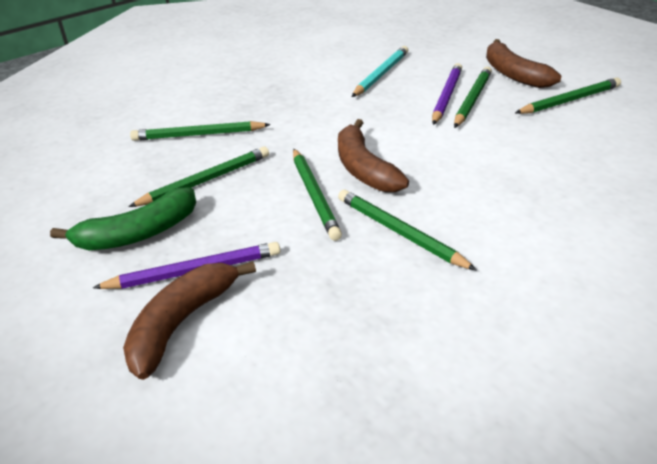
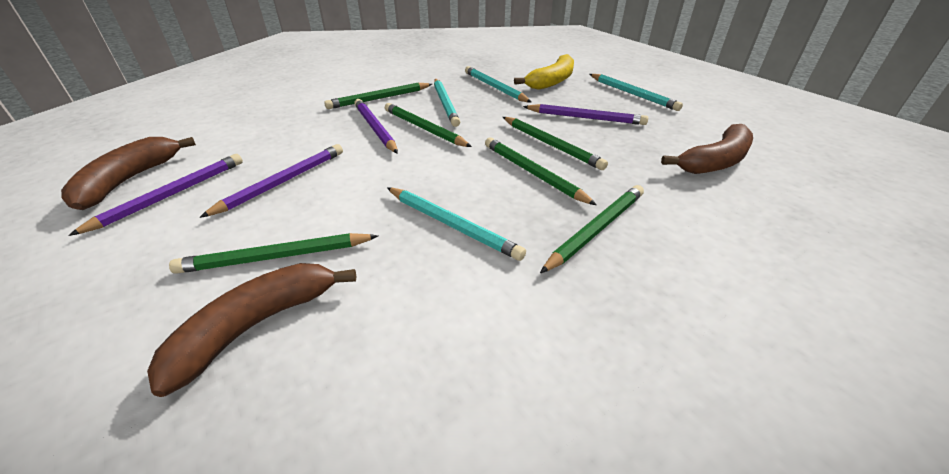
green banana: 1 -> 0
purple pencil: 2 -> 4
turquoise pencil: 1 -> 4
yellow banana: 0 -> 1

